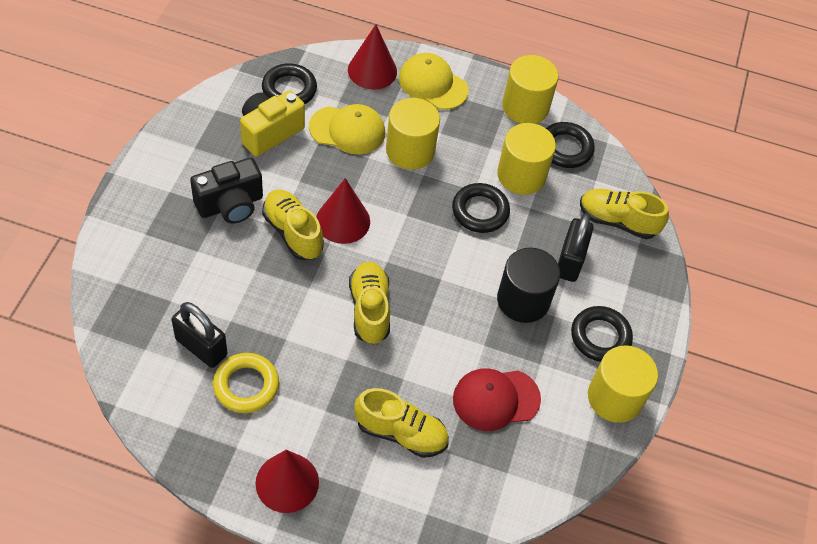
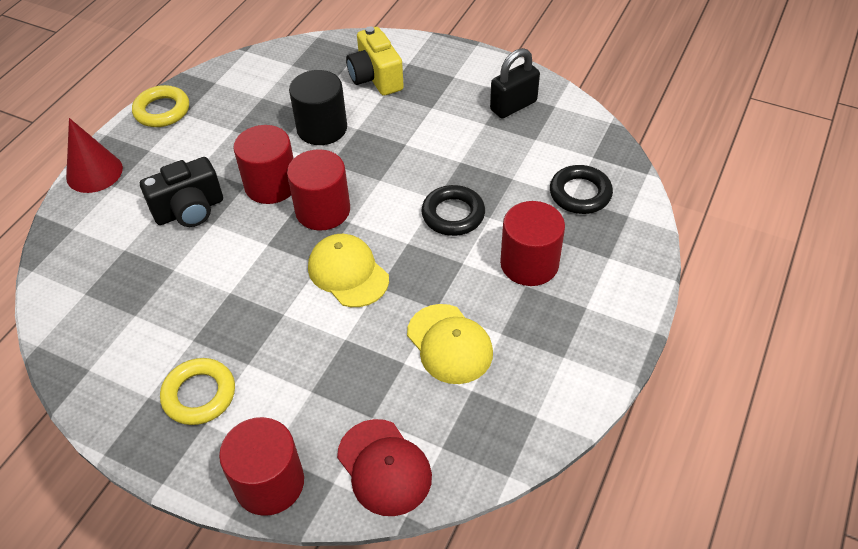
black padlock: 2 -> 1
black ring: 4 -> 2
red cone: 3 -> 1
red cylinder: 0 -> 4
yellow cylinder: 4 -> 0
yellow ring: 1 -> 2
yellow shoe: 4 -> 0

